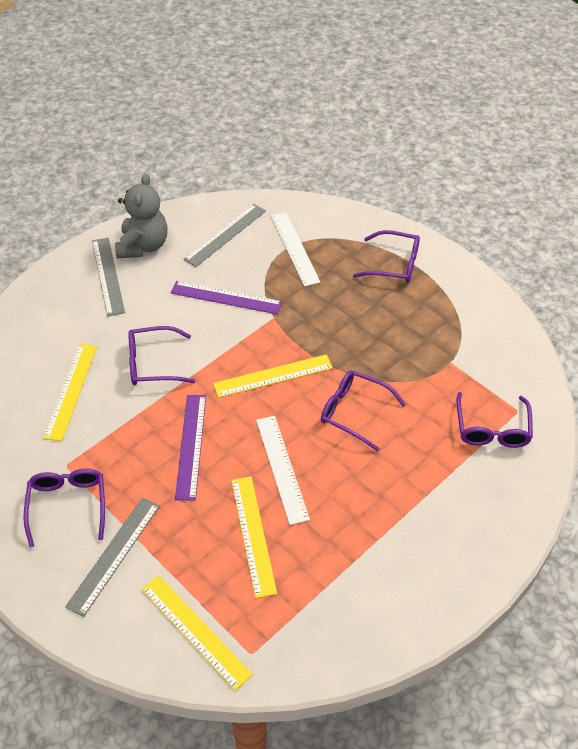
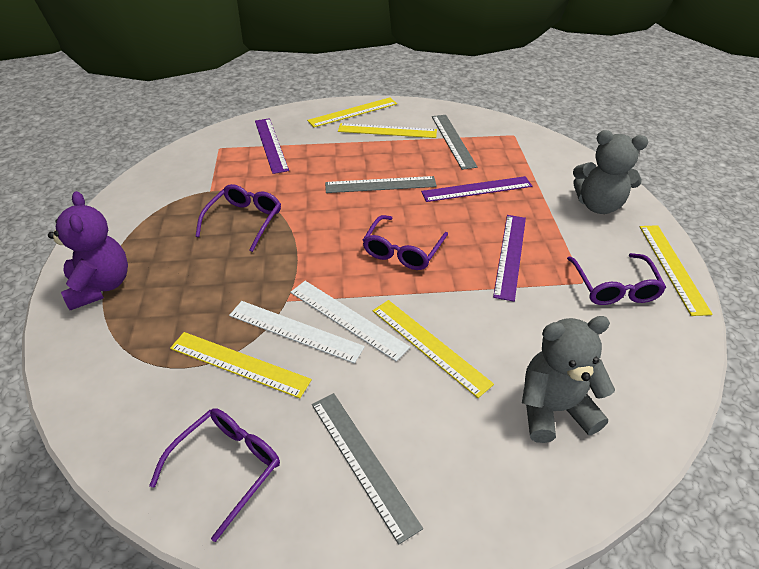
grey teddy bear: 1 -> 2
purple glasses: 5 -> 4
purple ruler: 2 -> 3
purple teddy bear: 0 -> 1
yellow ruler: 4 -> 5

